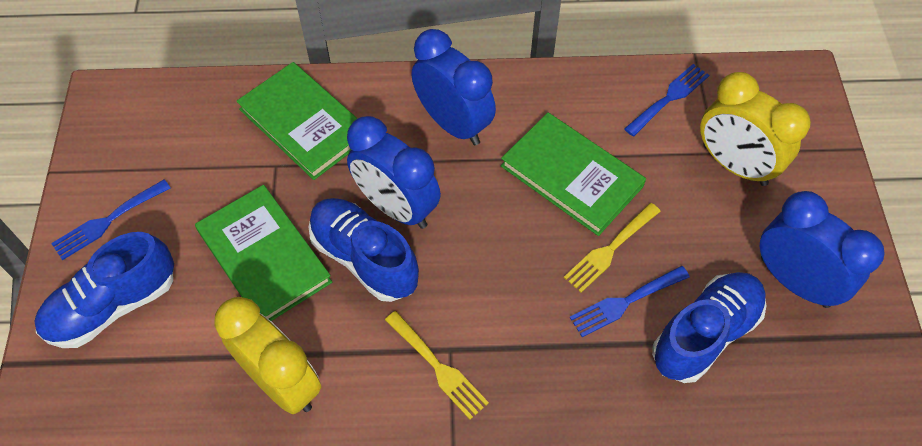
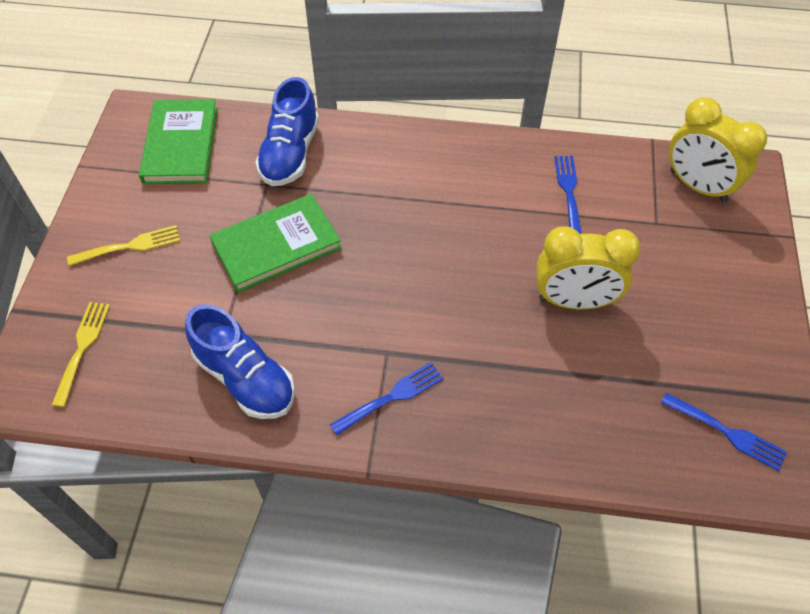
blue clock: 3 -> 0
blue shoe: 3 -> 2
green book: 3 -> 2

